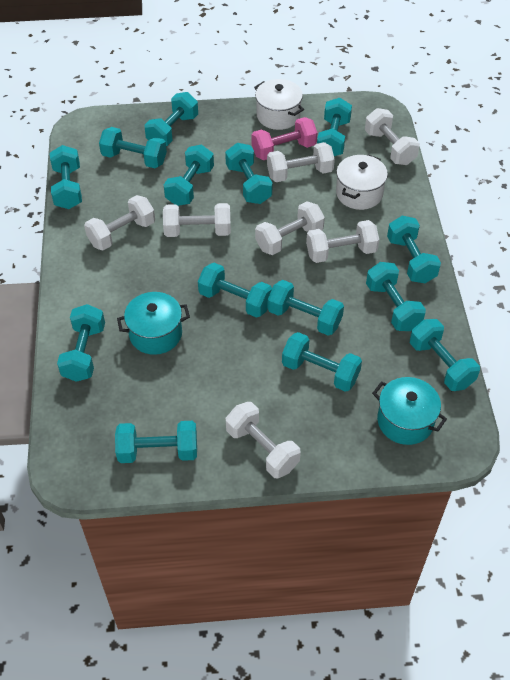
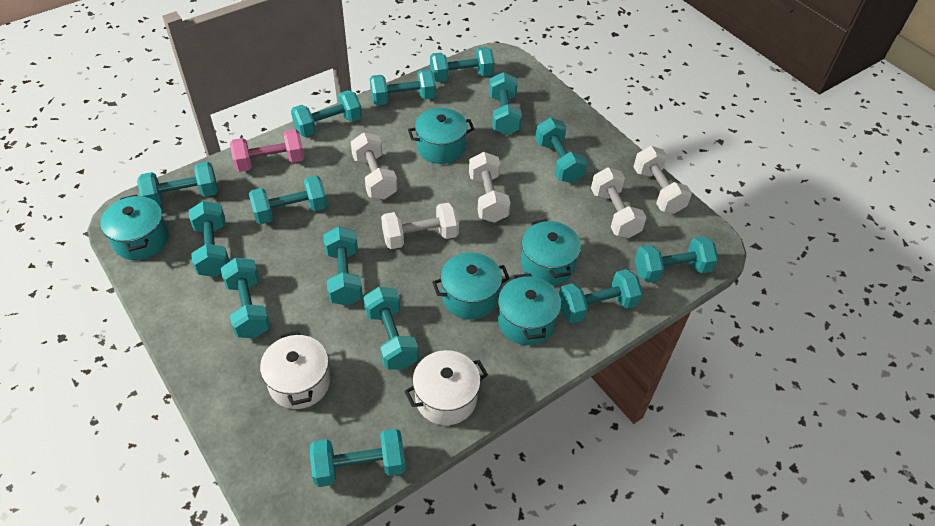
turquoise pot: 2 -> 5
white dumbbell: 7 -> 5

